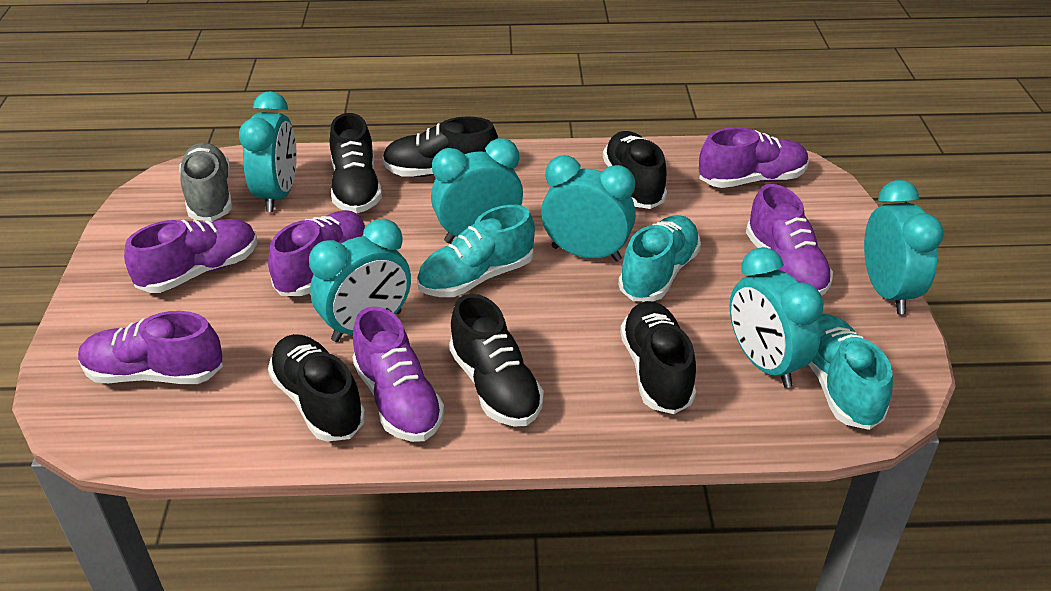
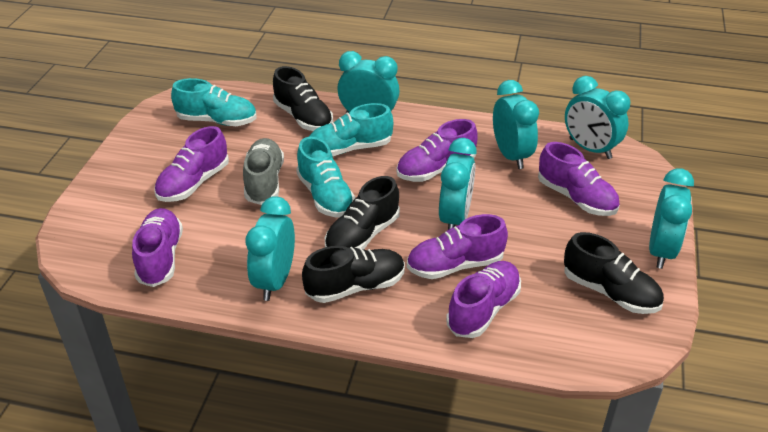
black shoe: 6 -> 4

